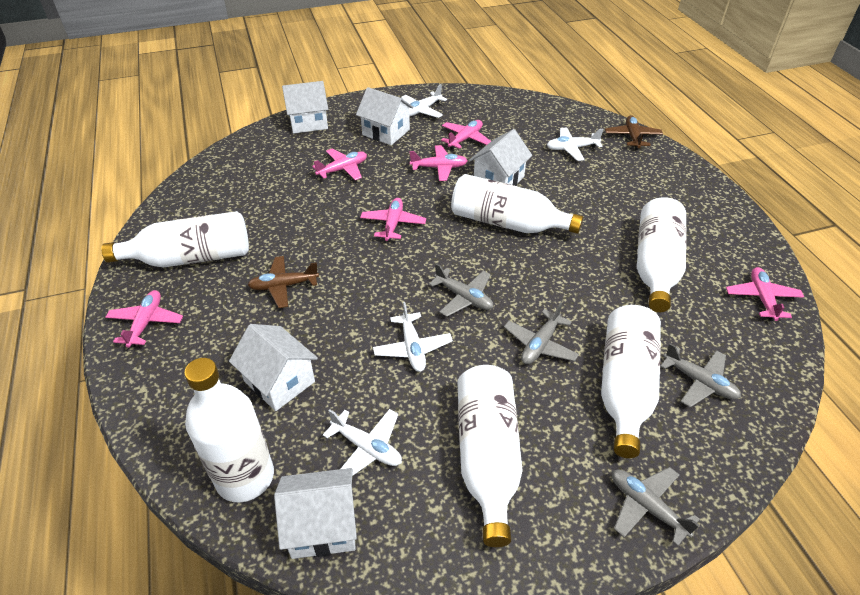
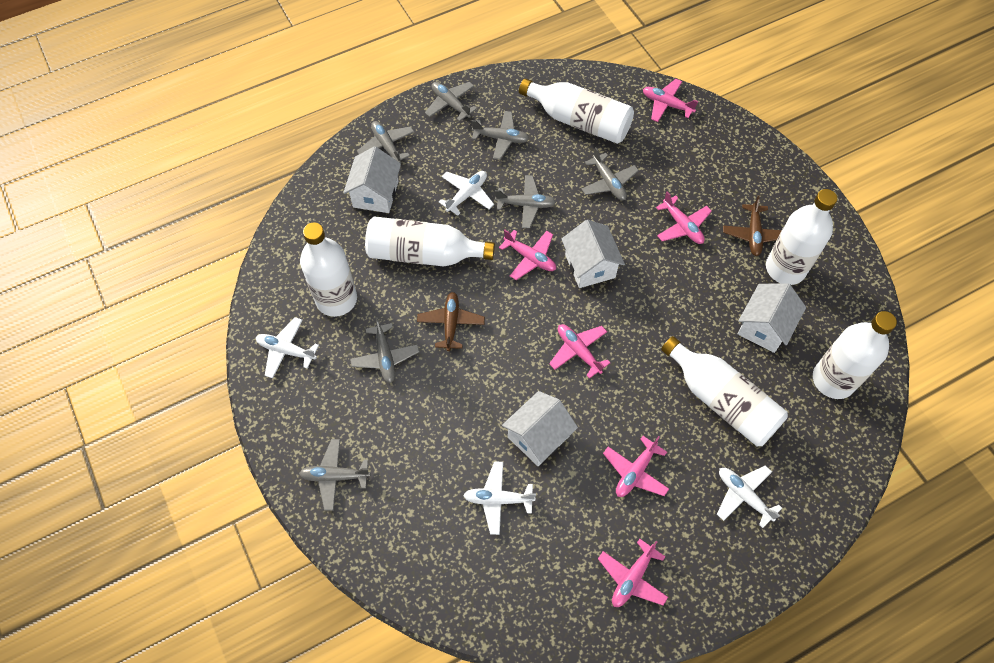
grey plane: 4 -> 7
white house: 5 -> 4

